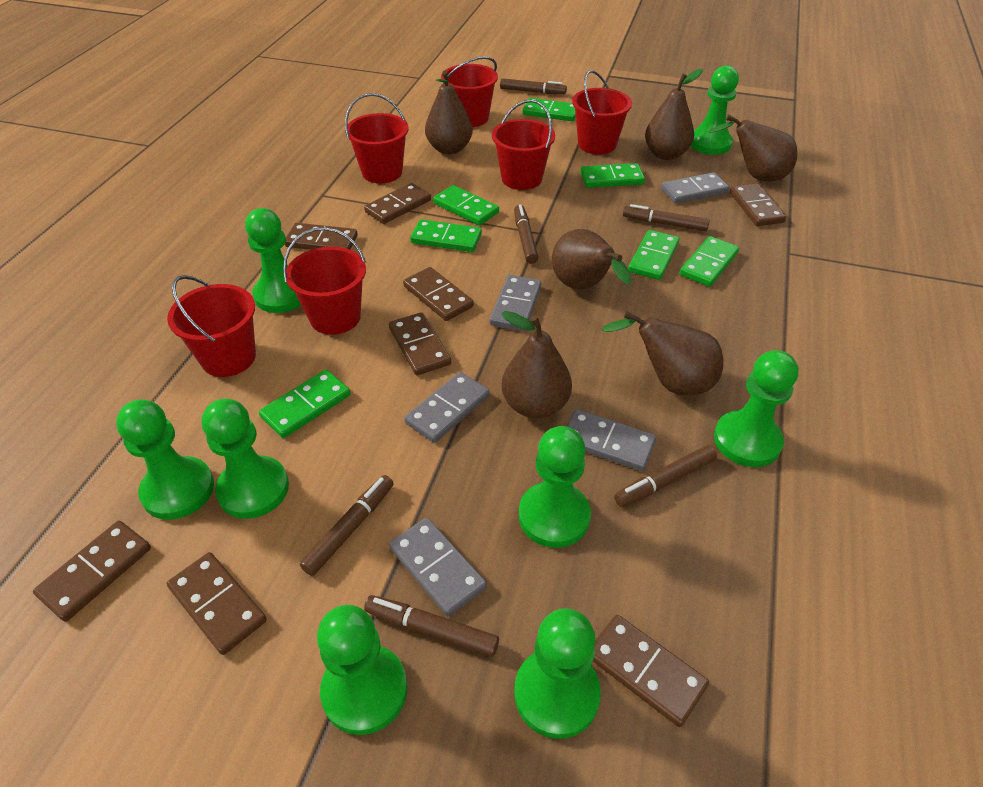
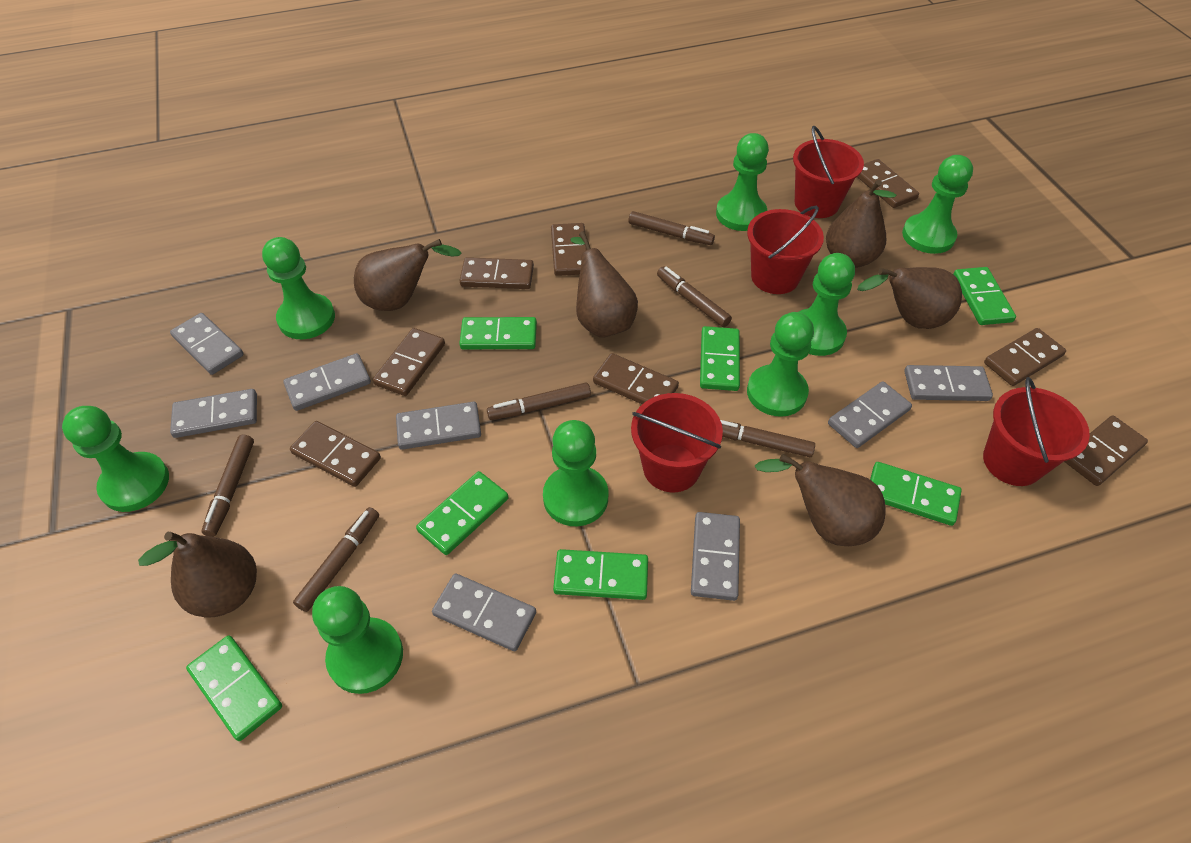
grey domino: 5 -> 8
red bucket: 6 -> 4

